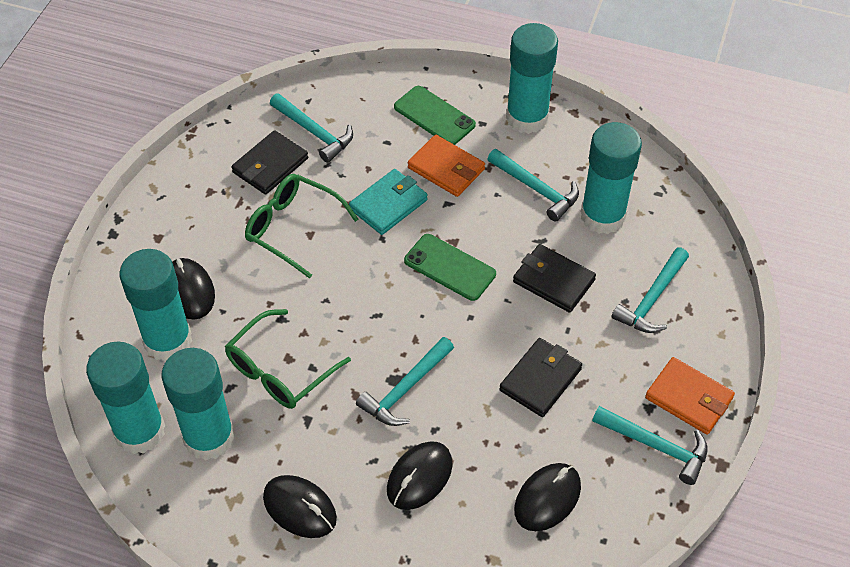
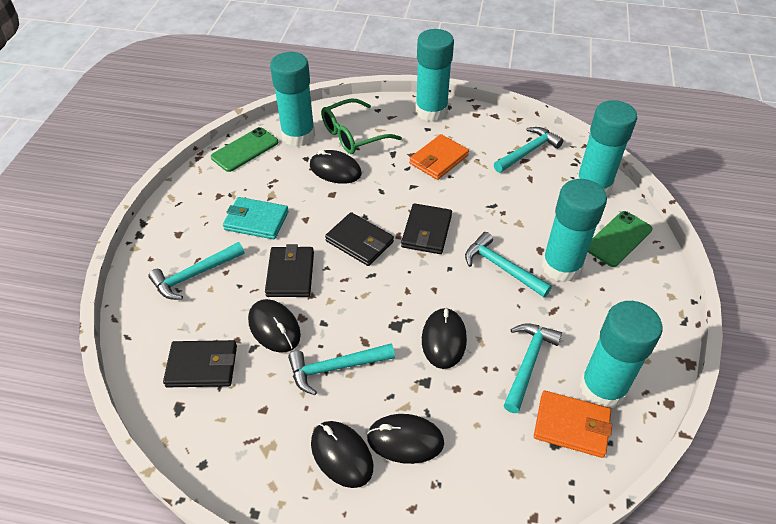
black mouse: 4 -> 5
black wallet: 3 -> 4
green glasses: 2 -> 1

